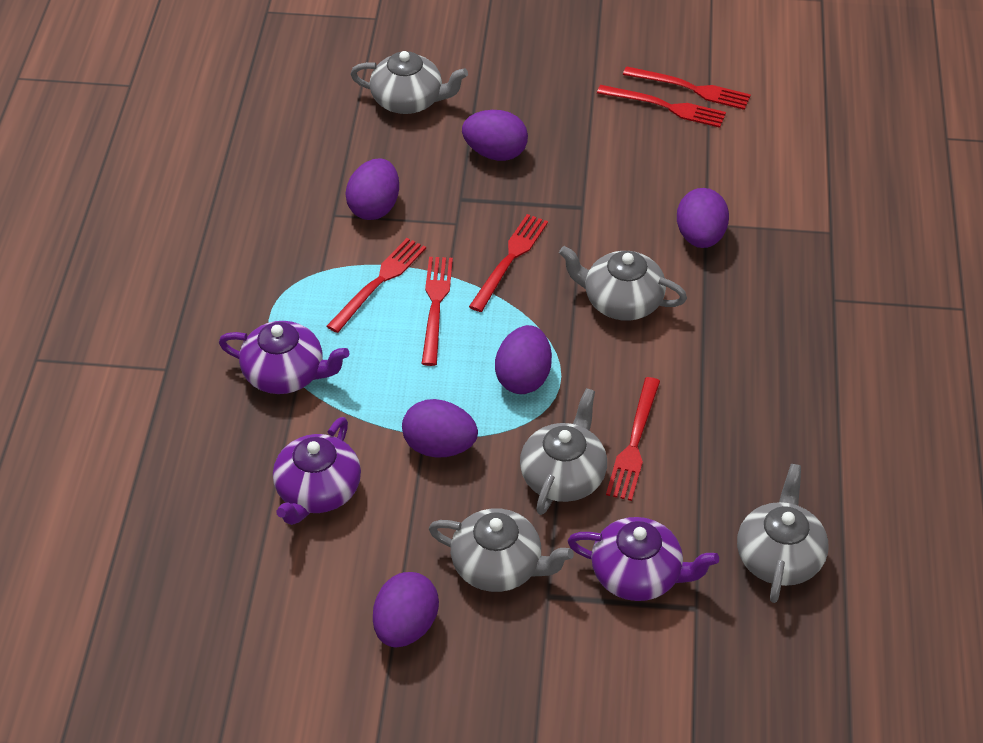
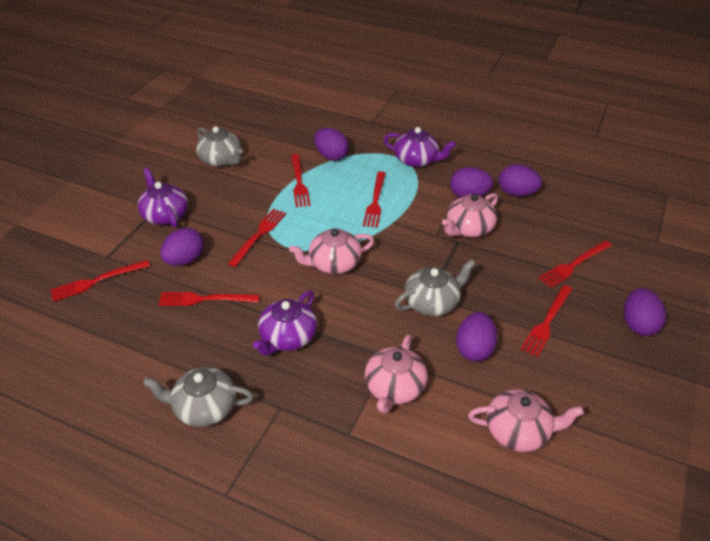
grey teapot: 5 -> 3
pink teapot: 0 -> 4
red fork: 6 -> 7

